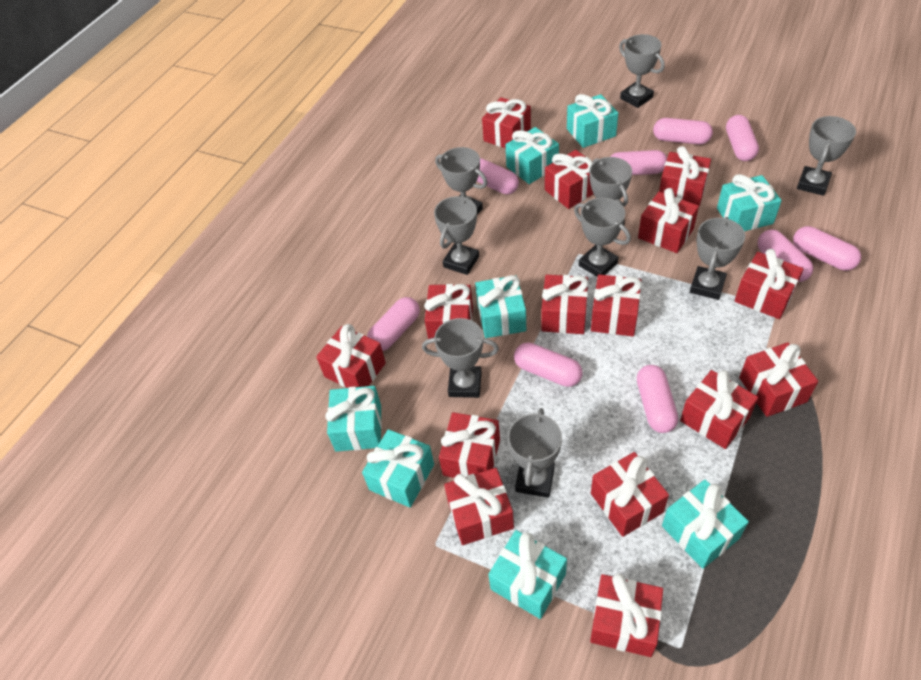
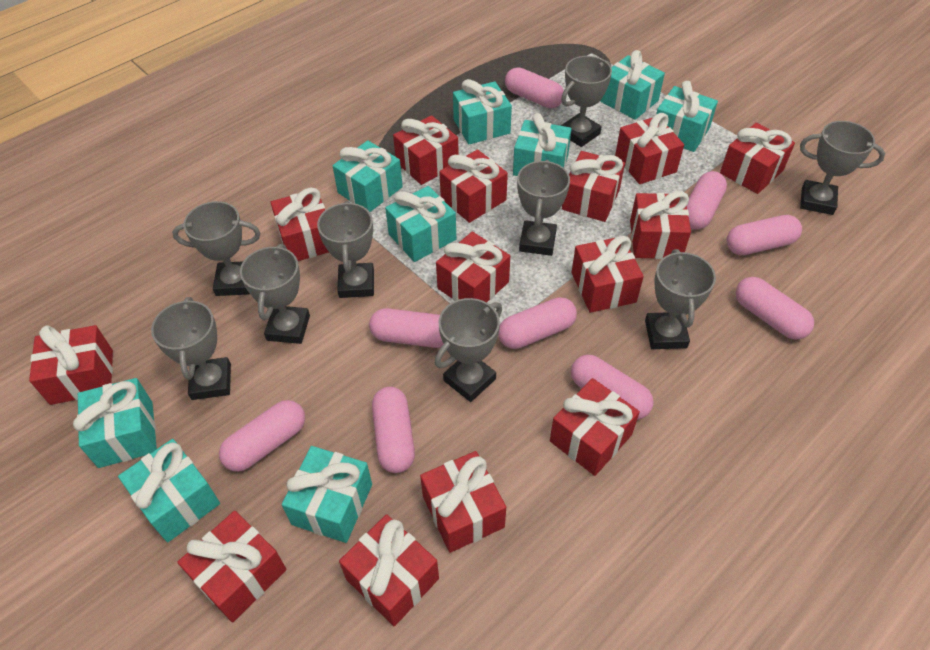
red gift: 15 -> 14
turquoise gift: 8 -> 9

